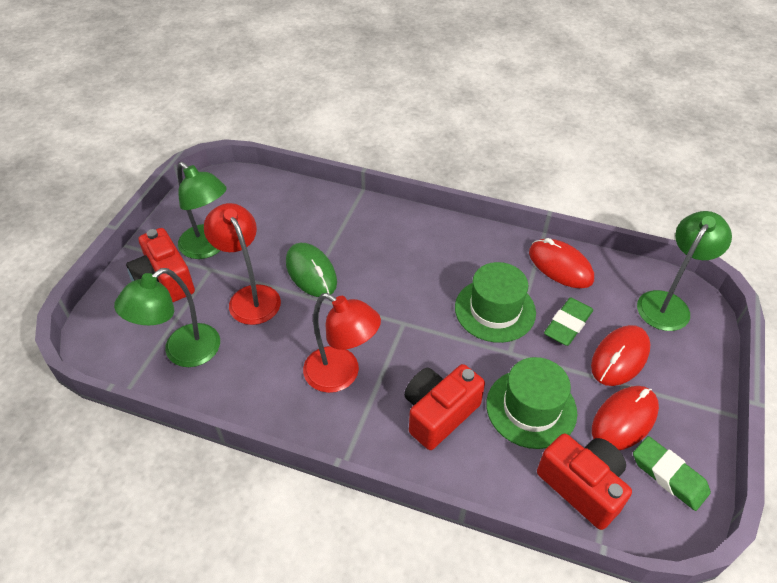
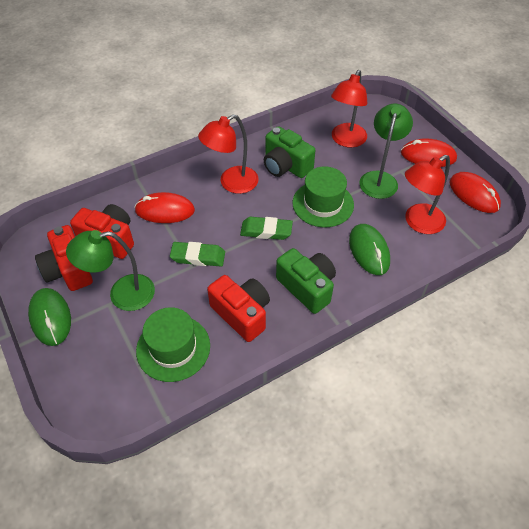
green camera: 0 -> 2
green lamp: 3 -> 2
green mouse: 1 -> 2
red lamp: 2 -> 3

